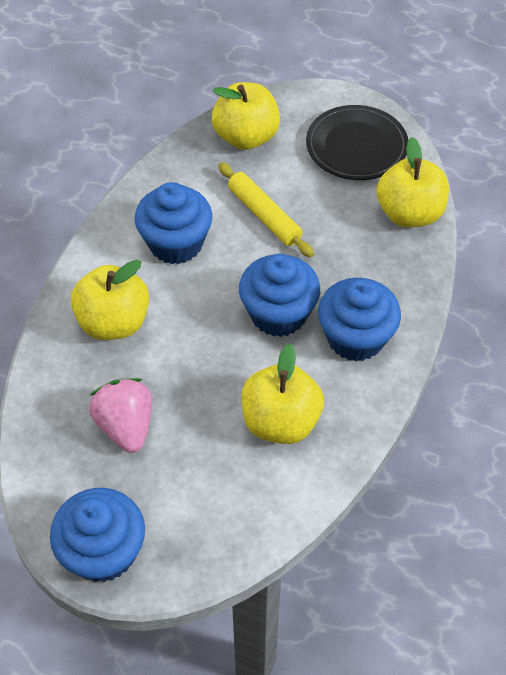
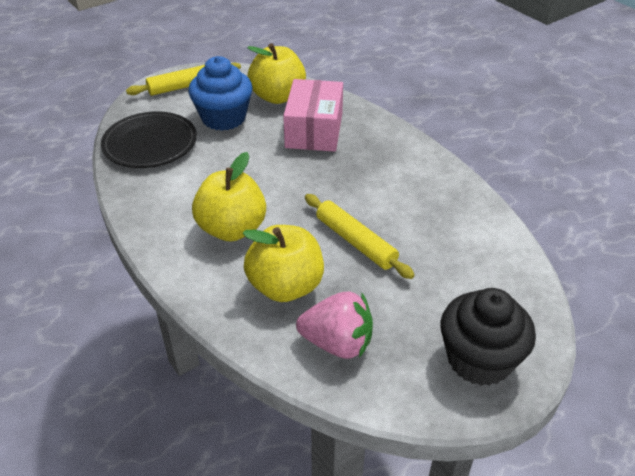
black cupcake: 0 -> 1
blue cupcake: 4 -> 1
pink box: 0 -> 1
yellow apple: 4 -> 3
yellow rolling pin: 1 -> 2

